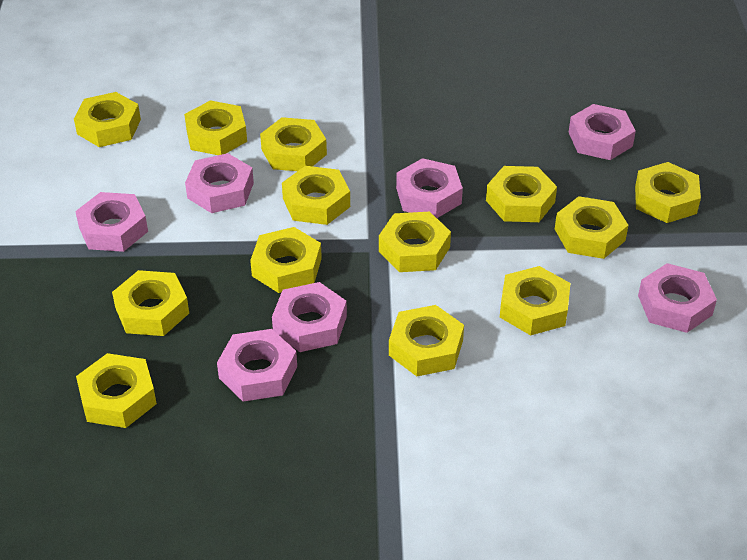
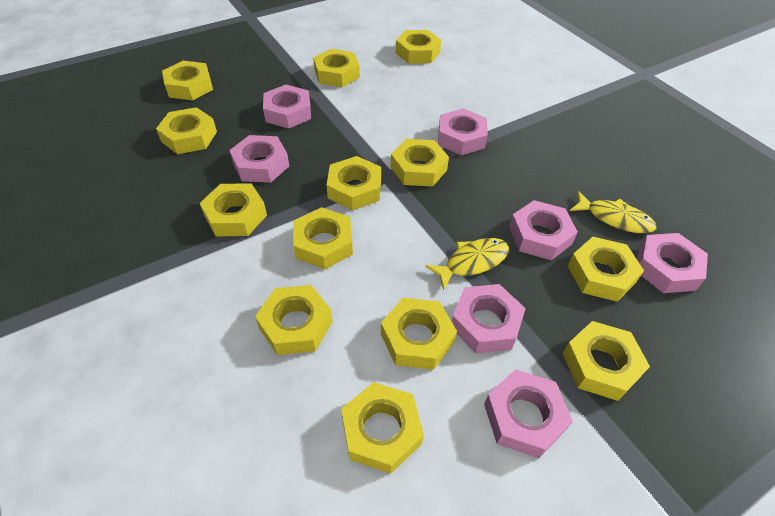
yellow fish: 0 -> 2

